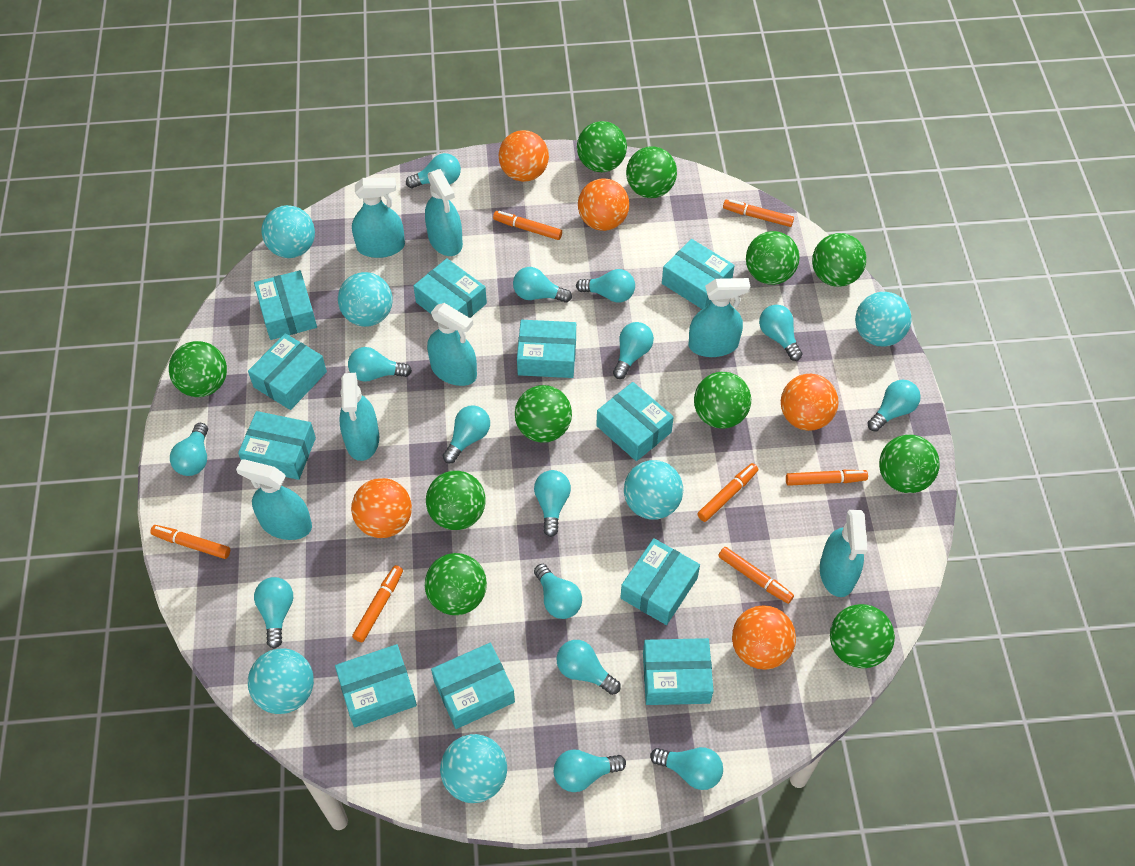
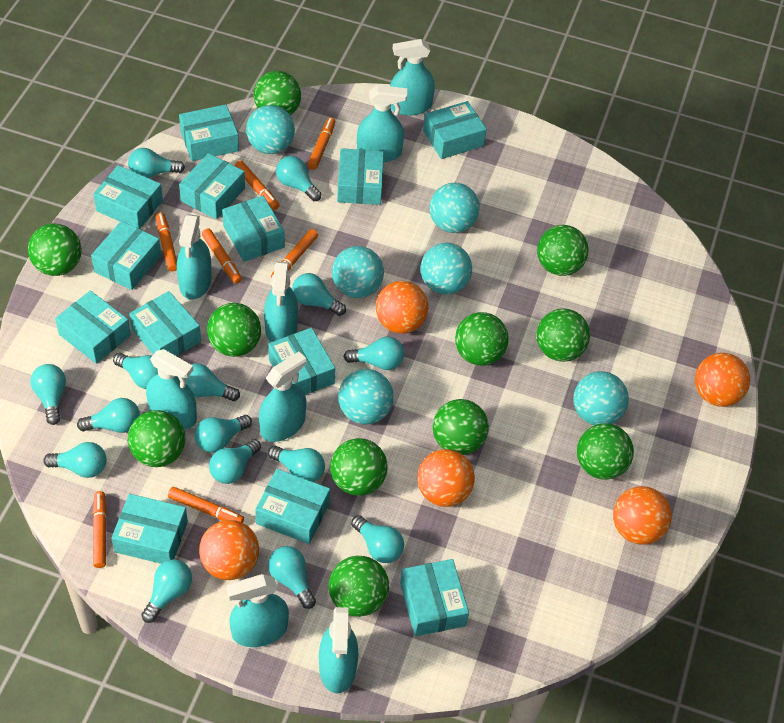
turquoise box: 11 -> 13
turquoise spray bottle: 7 -> 8

